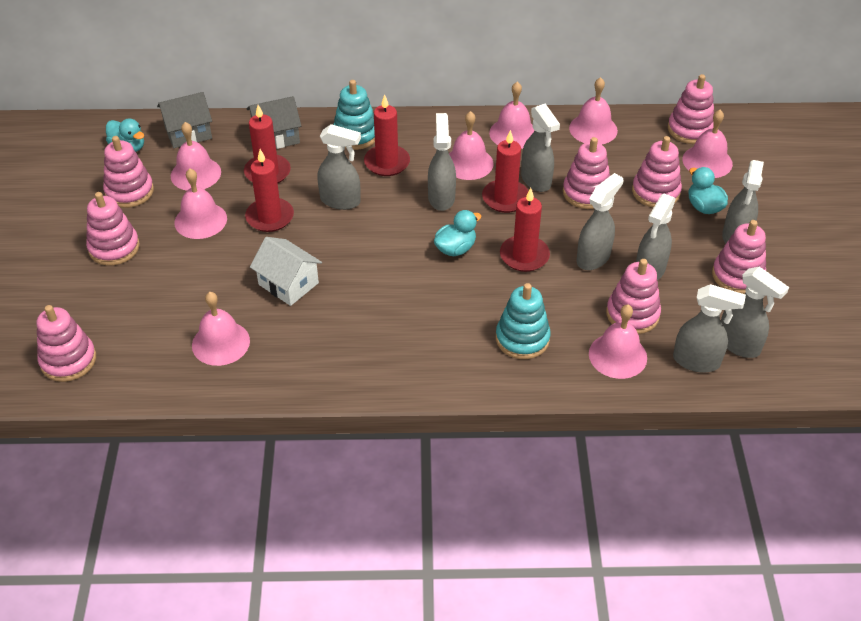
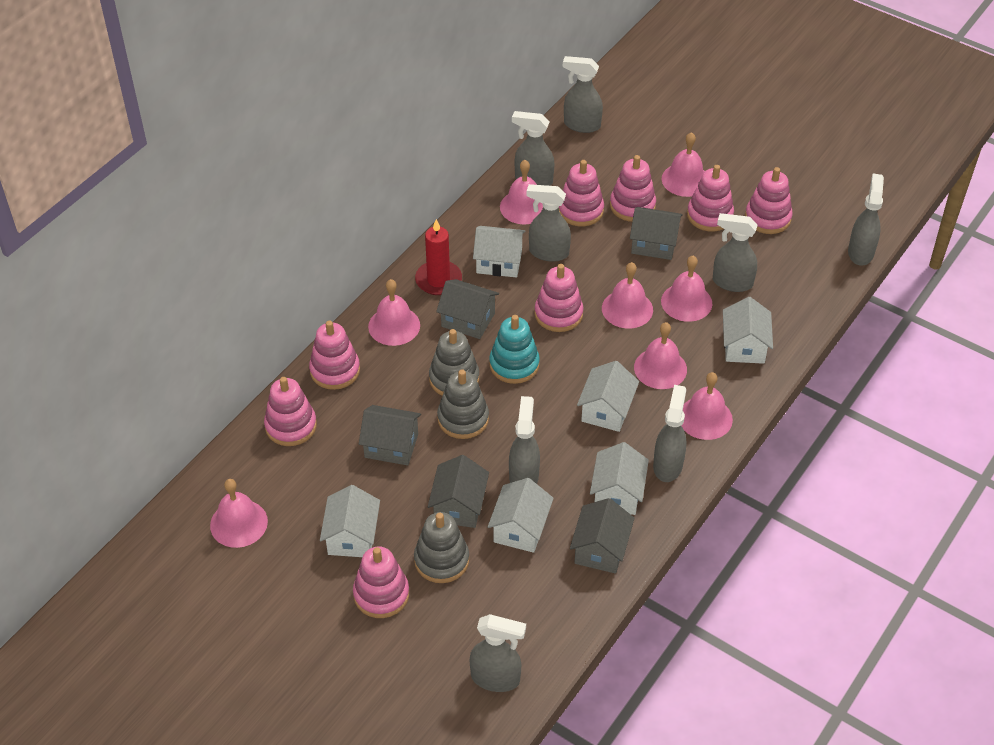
grey house: 2 -> 5
grey stacking toy: 0 -> 3
red candle: 5 -> 1
turquoise duck: 3 -> 0
turquoise stacking toy: 2 -> 1
white house: 1 -> 6

